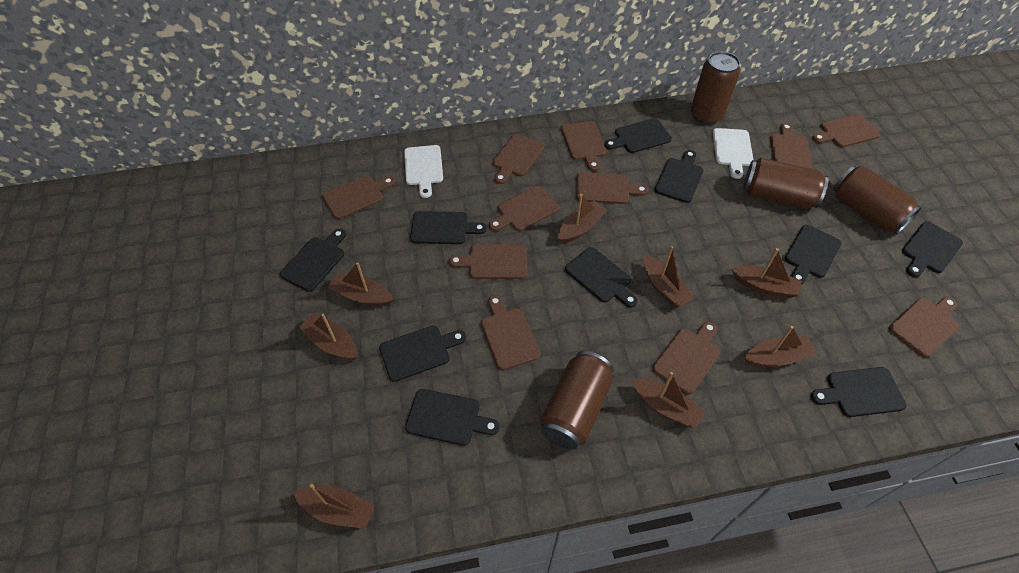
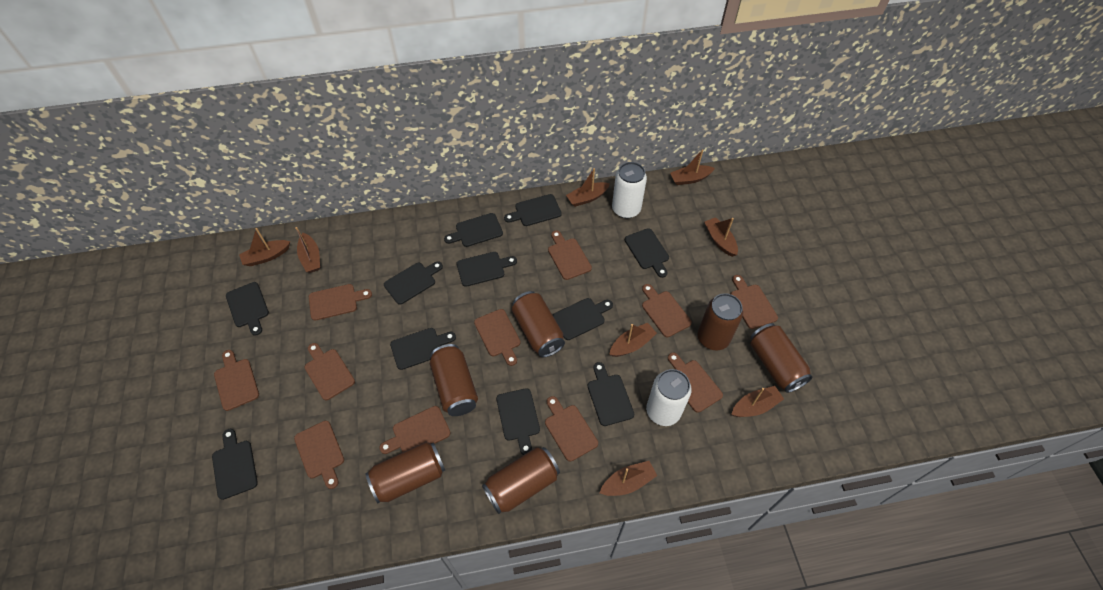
black cutting board: 10 -> 11
brown can: 4 -> 6
white can: 0 -> 2
white cutting board: 2 -> 0

